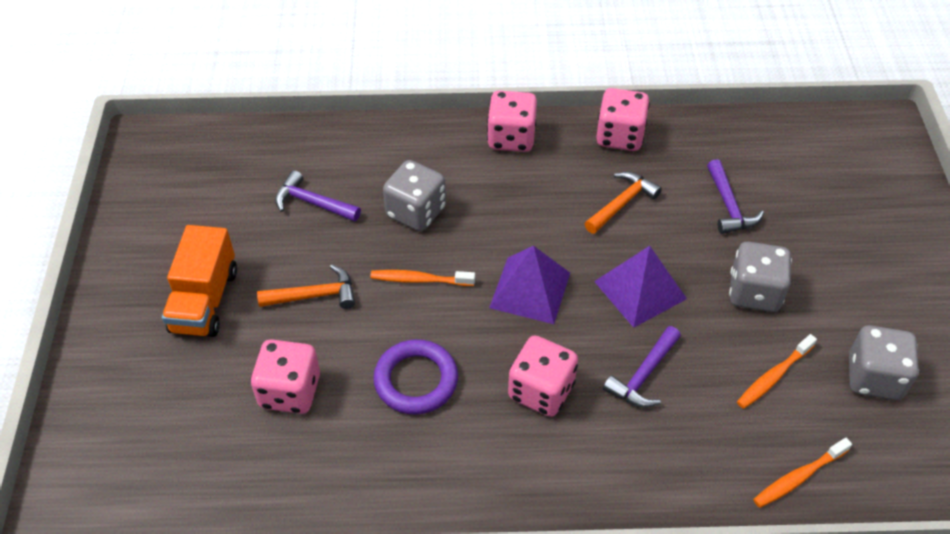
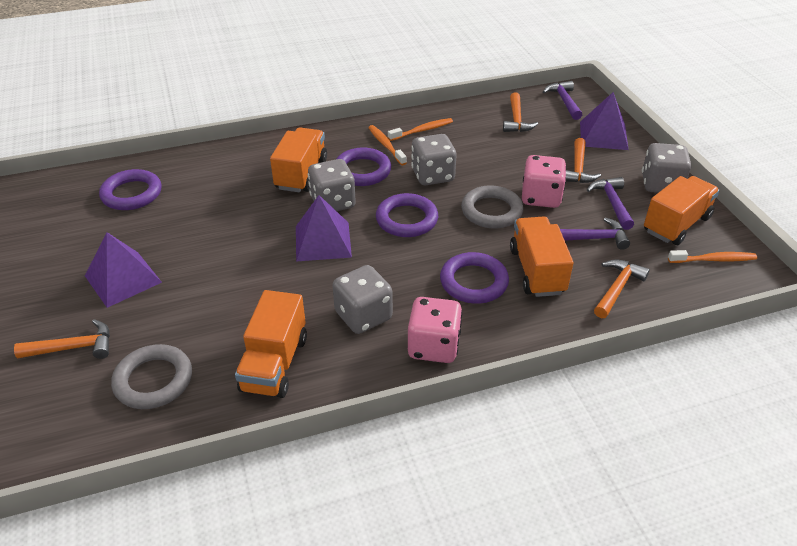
grey dice: 3 -> 4
grey ring: 0 -> 2
orange hammer: 2 -> 4
orange truck: 1 -> 4
pink dice: 4 -> 2
purple pyramid: 2 -> 3
purple ring: 1 -> 4

